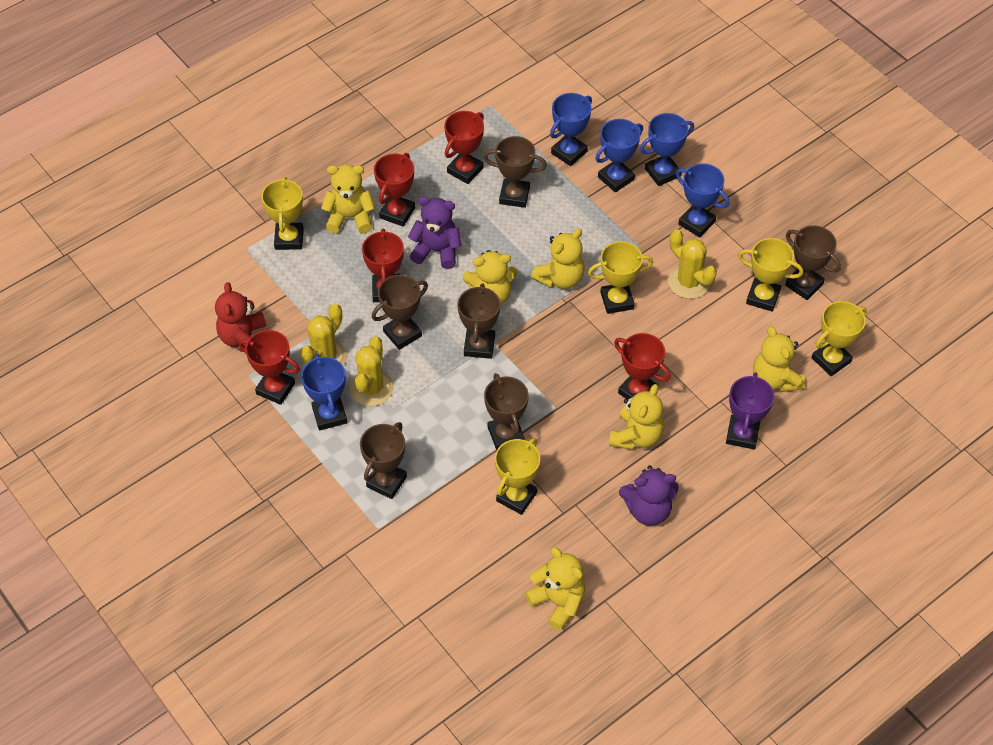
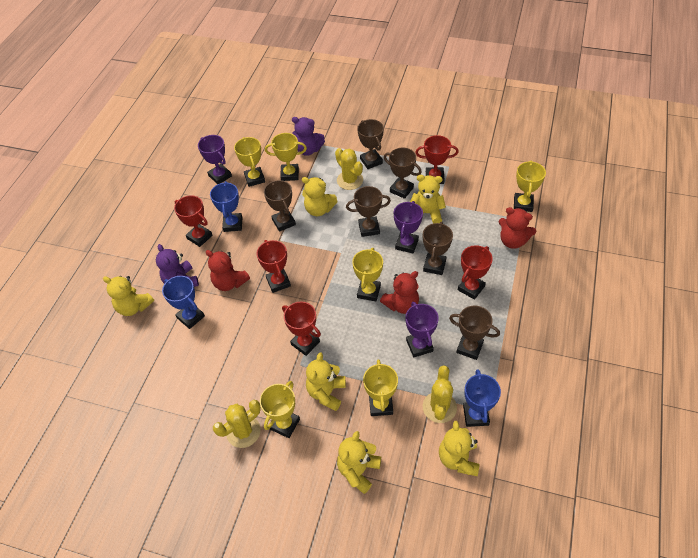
blue trophy: 5 -> 3
purple trophy: 1 -> 3
red teddy bear: 1 -> 3
yellow trophy: 5 -> 6

